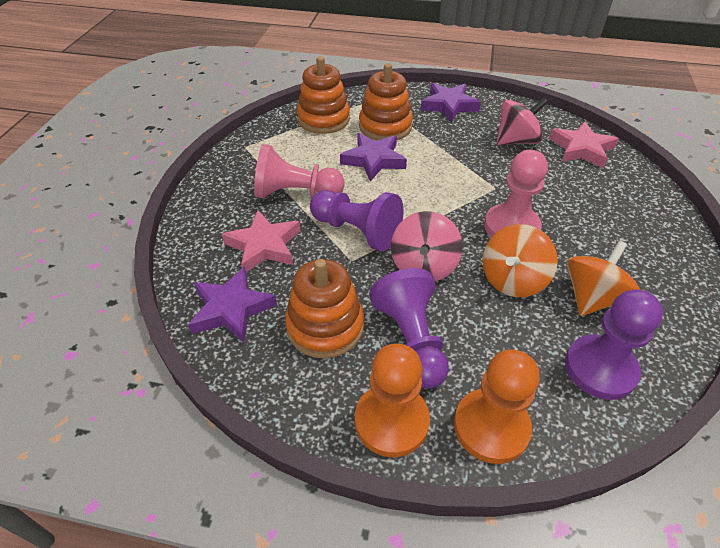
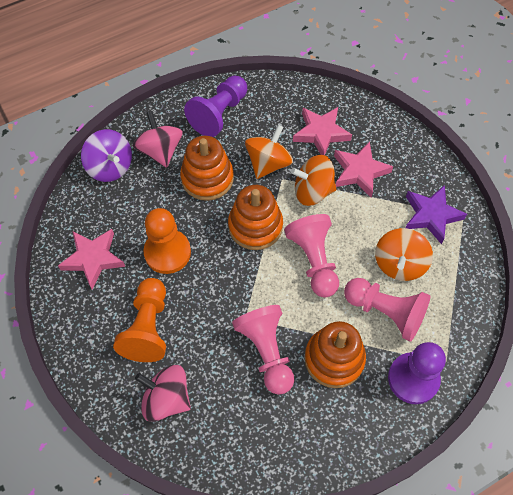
orange spinning top: 2 -> 3
pink pawn: 2 -> 3
pink star: 2 -> 3
purple pawn: 3 -> 2
purple spinning top: 0 -> 1
purple star: 3 -> 1

